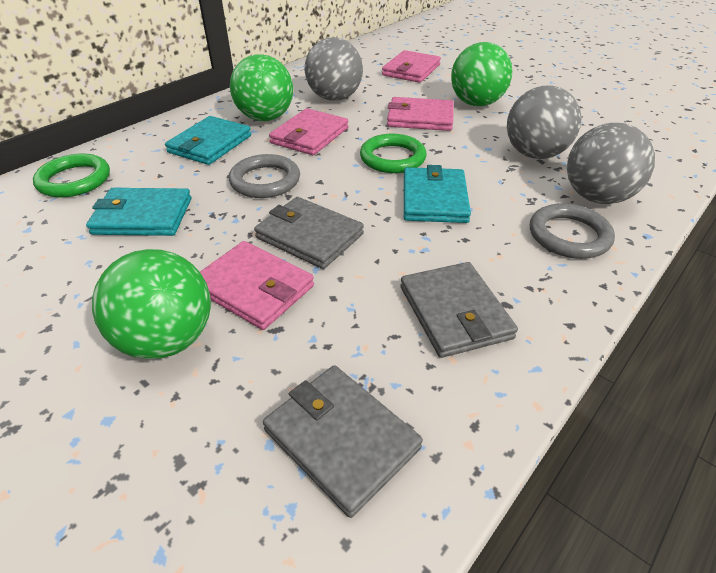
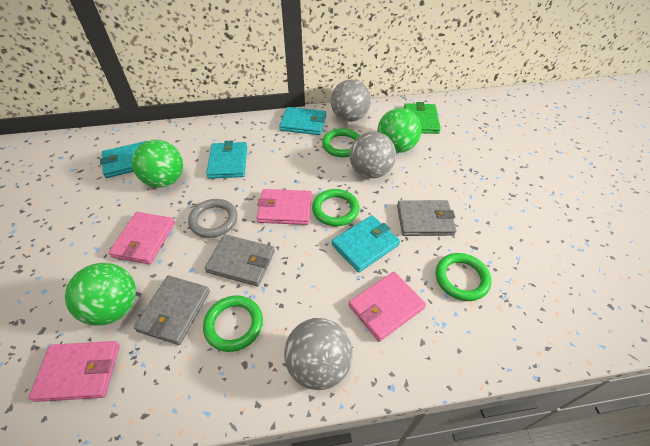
green ring: 2 -> 4
green wallet: 0 -> 1
grey ring: 2 -> 1
turquoise wallet: 3 -> 4

